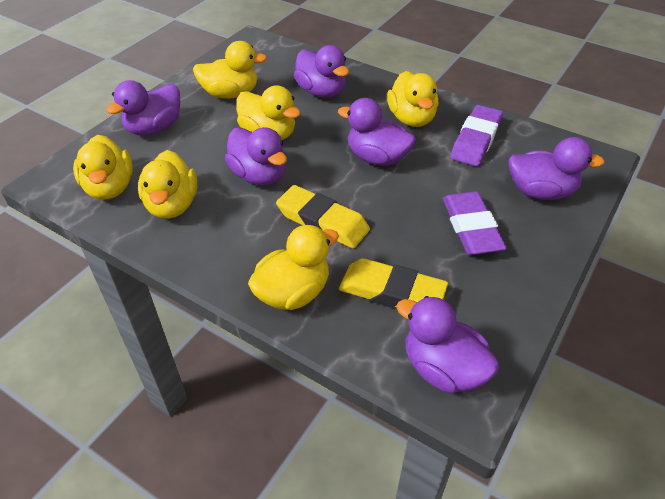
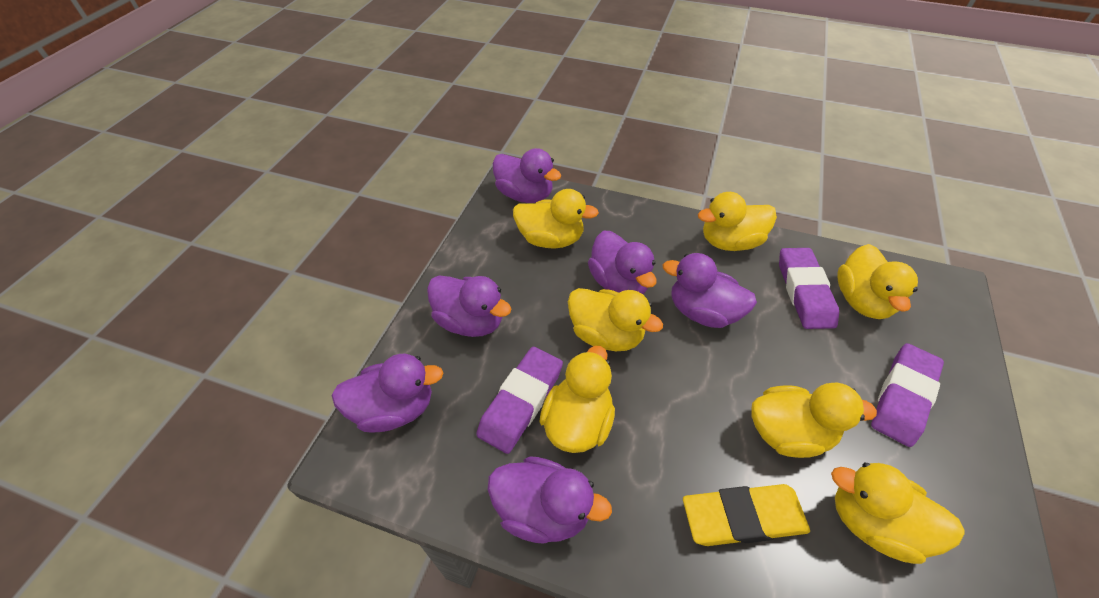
purple eraser: 2 -> 3
yellow duck: 6 -> 7
yellow eraser: 2 -> 1

